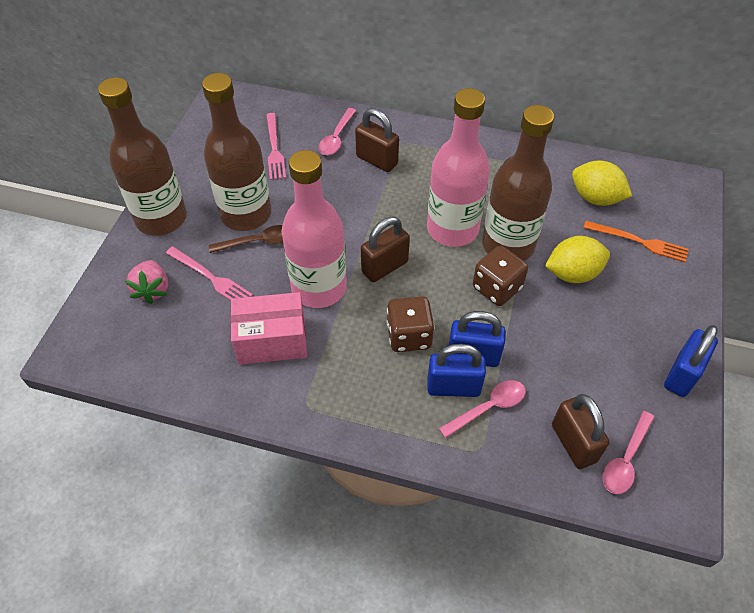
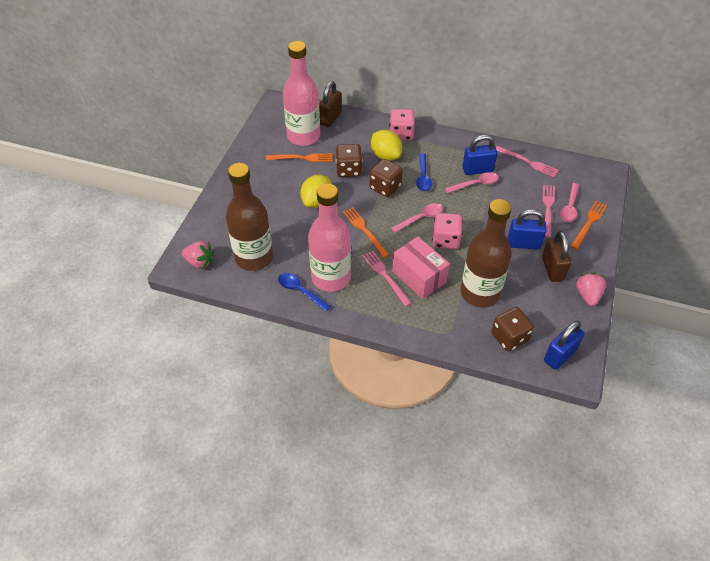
blue spoon: 0 -> 2
brown bottle: 3 -> 2
brown dice: 2 -> 3
brown padlock: 3 -> 2
brown spoon: 1 -> 0
orange fork: 1 -> 3
pink dice: 0 -> 2
pink fork: 2 -> 3
pink strawberry: 1 -> 2

